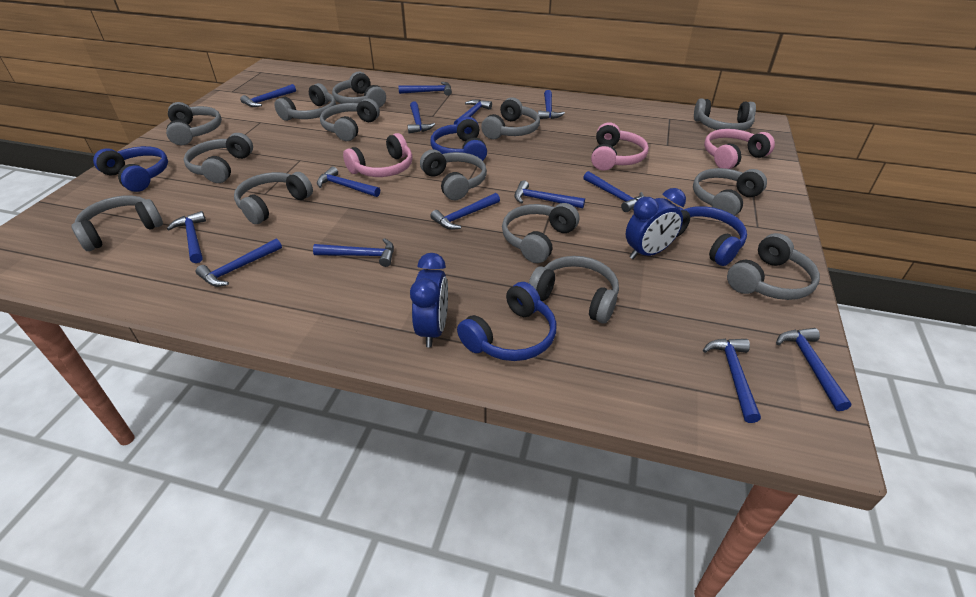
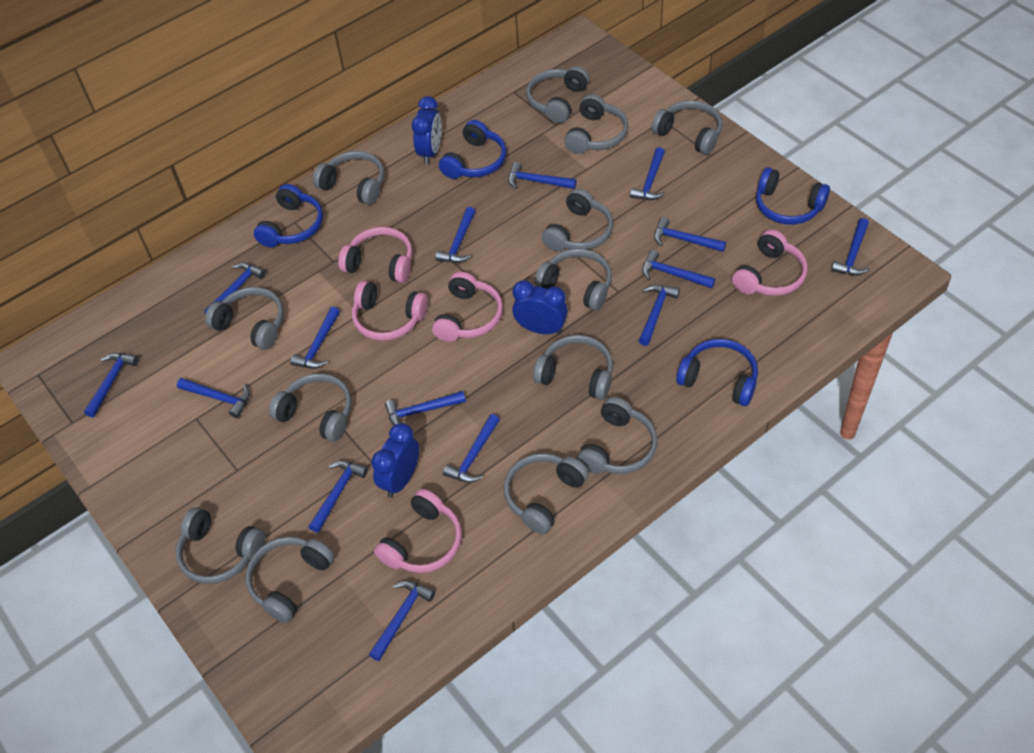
blue clock: 2 -> 3
blue hammer: 14 -> 15
grey headphones: 14 -> 13
pink headphones: 3 -> 5

